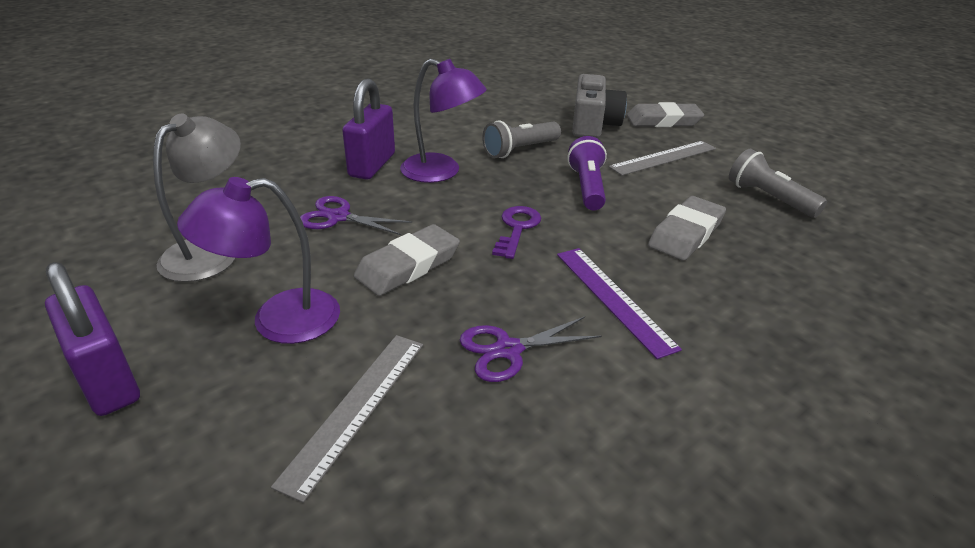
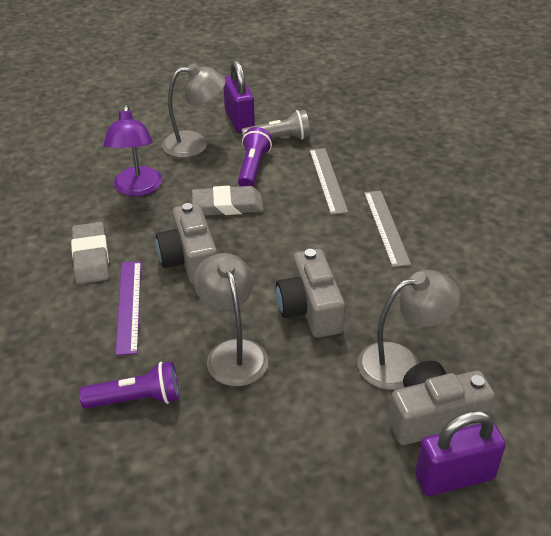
grey camera: 1 -> 3
grey eraser: 3 -> 2
grey flashlight: 2 -> 1
grey lamp: 1 -> 3
purple flashlight: 1 -> 2
purple key: 1 -> 0
purple lamp: 2 -> 1
purple scissors: 2 -> 0

